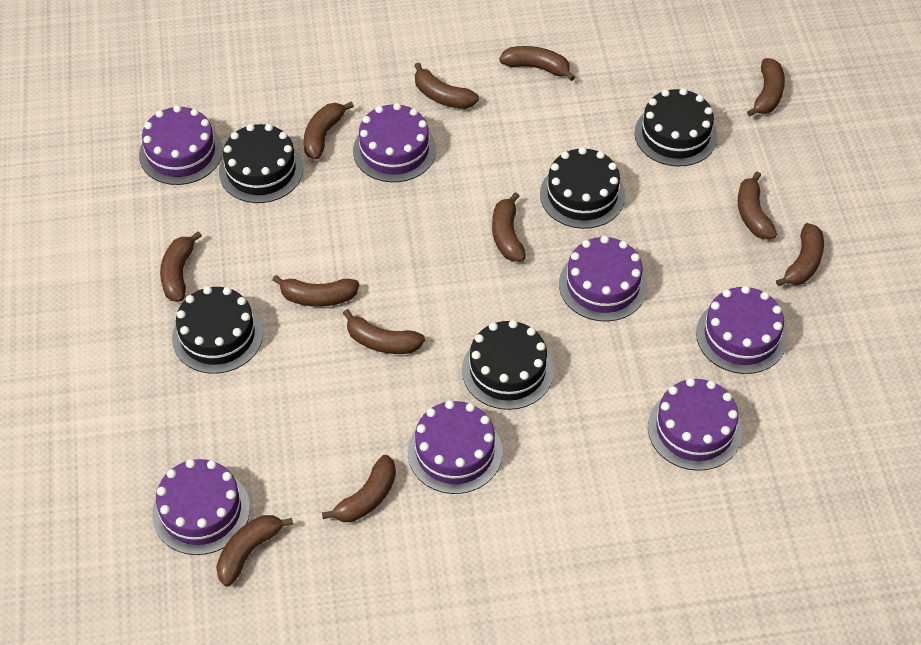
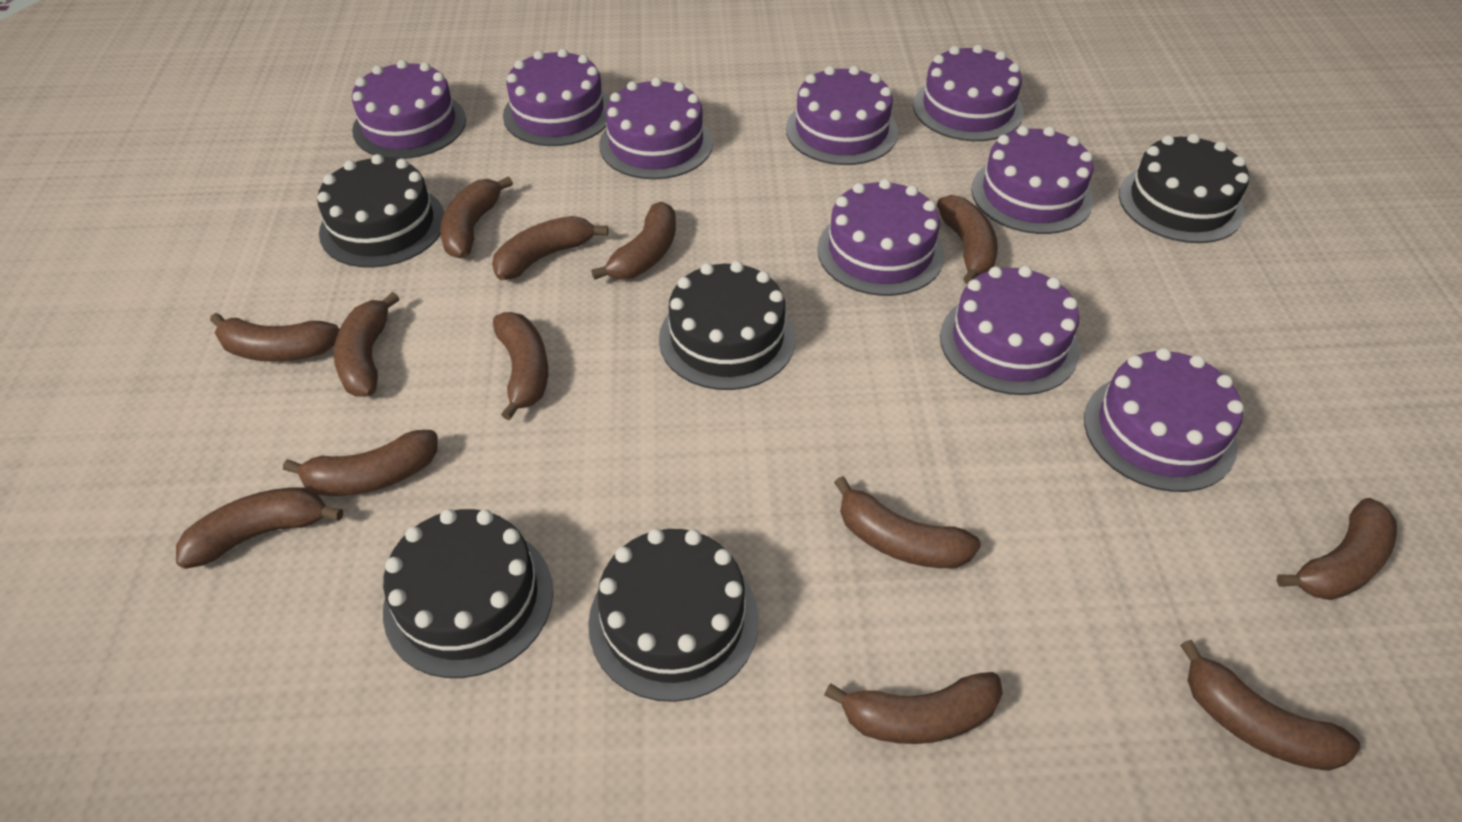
brown banana: 12 -> 13
purple cake: 7 -> 9

